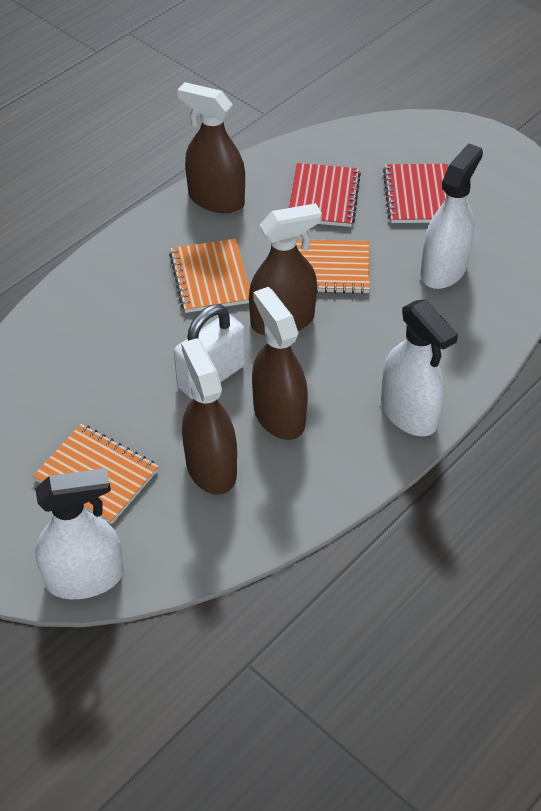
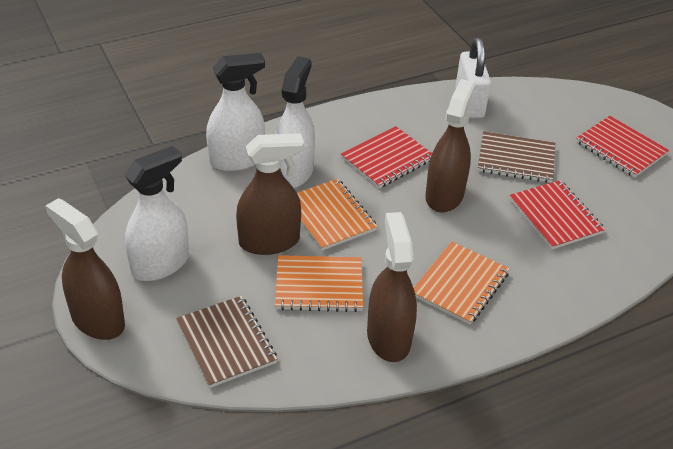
brown notebook: 0 -> 2
red notebook: 2 -> 3

